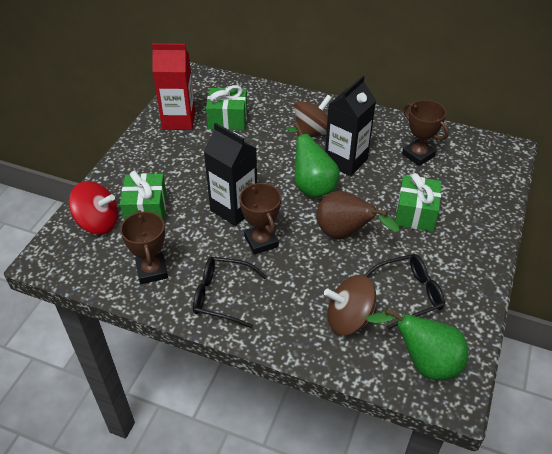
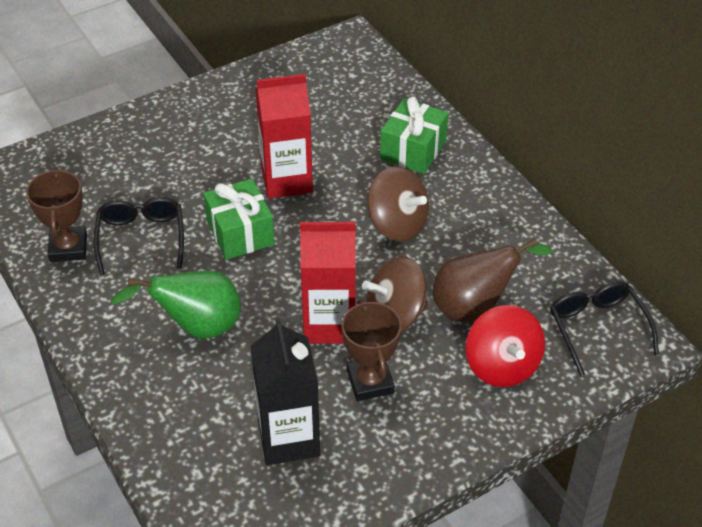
black carton: 2 -> 1
brown trophy: 3 -> 2
green gift: 3 -> 2
green pear: 2 -> 1
red carton: 1 -> 2

